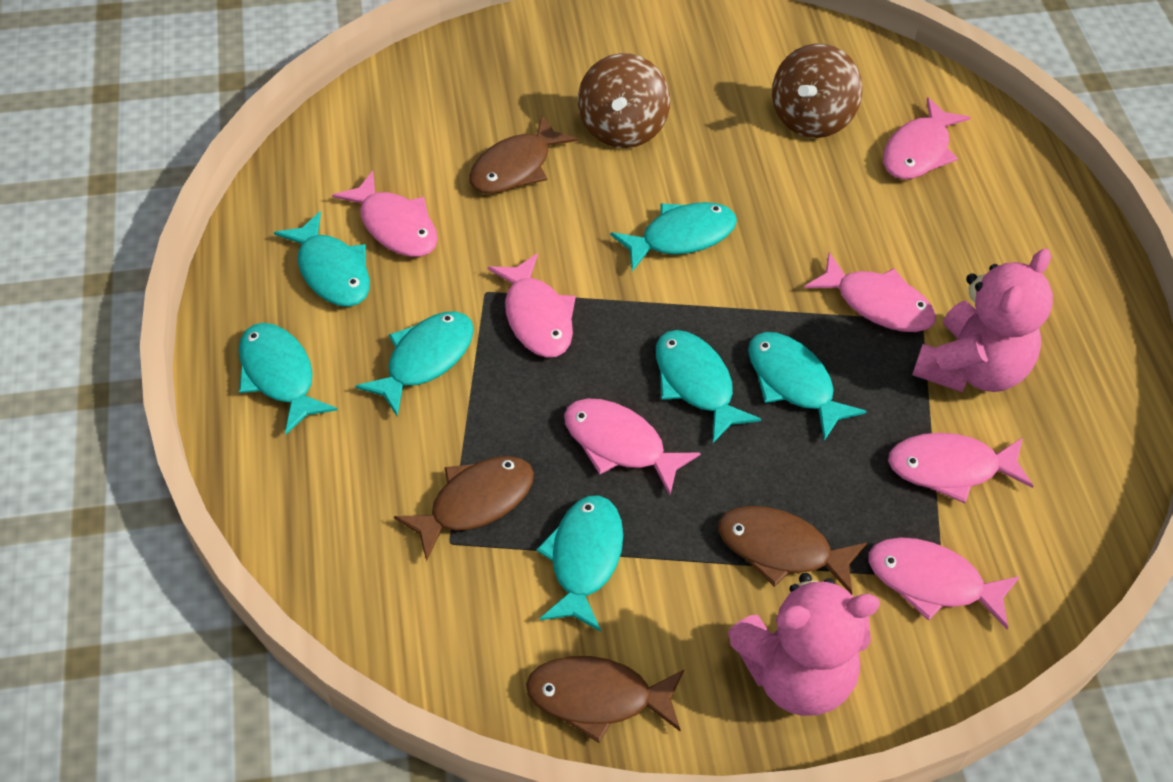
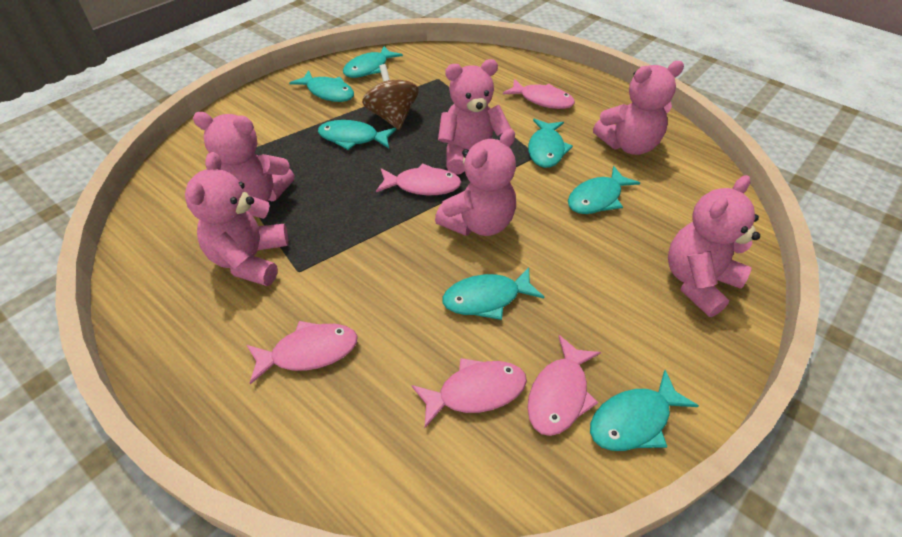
brown fish: 4 -> 0
brown spinning top: 2 -> 1
pink fish: 7 -> 5
pink teddy bear: 2 -> 6

